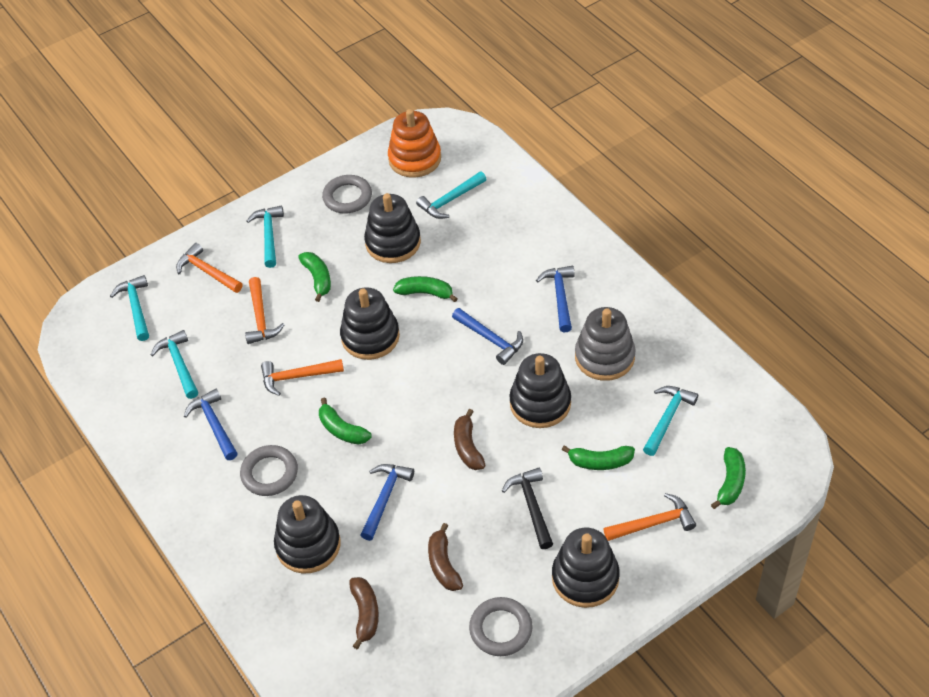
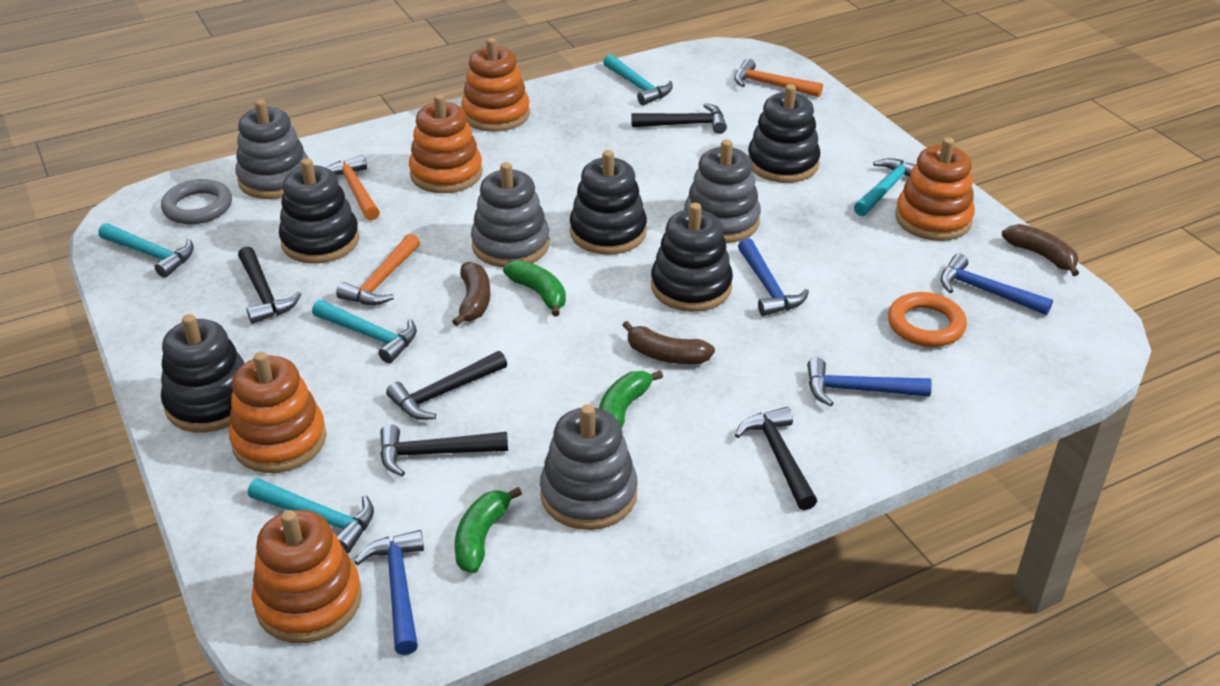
black hammer: 1 -> 5
green banana: 5 -> 3
grey ring: 3 -> 1
grey stacking toy: 1 -> 4
orange hammer: 4 -> 3
orange ring: 0 -> 1
orange stacking toy: 1 -> 5

